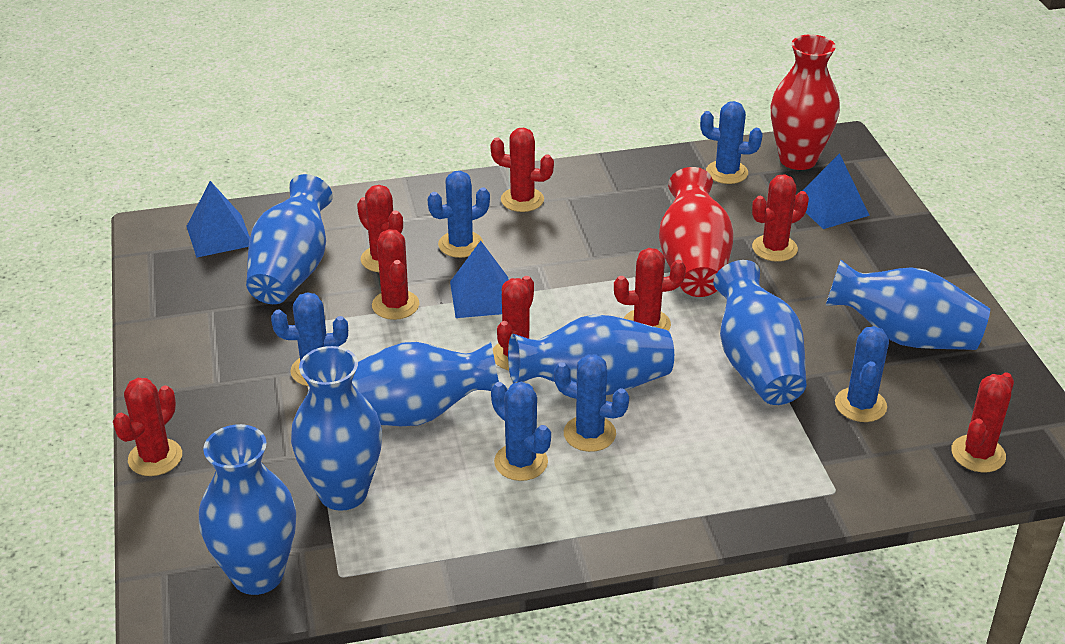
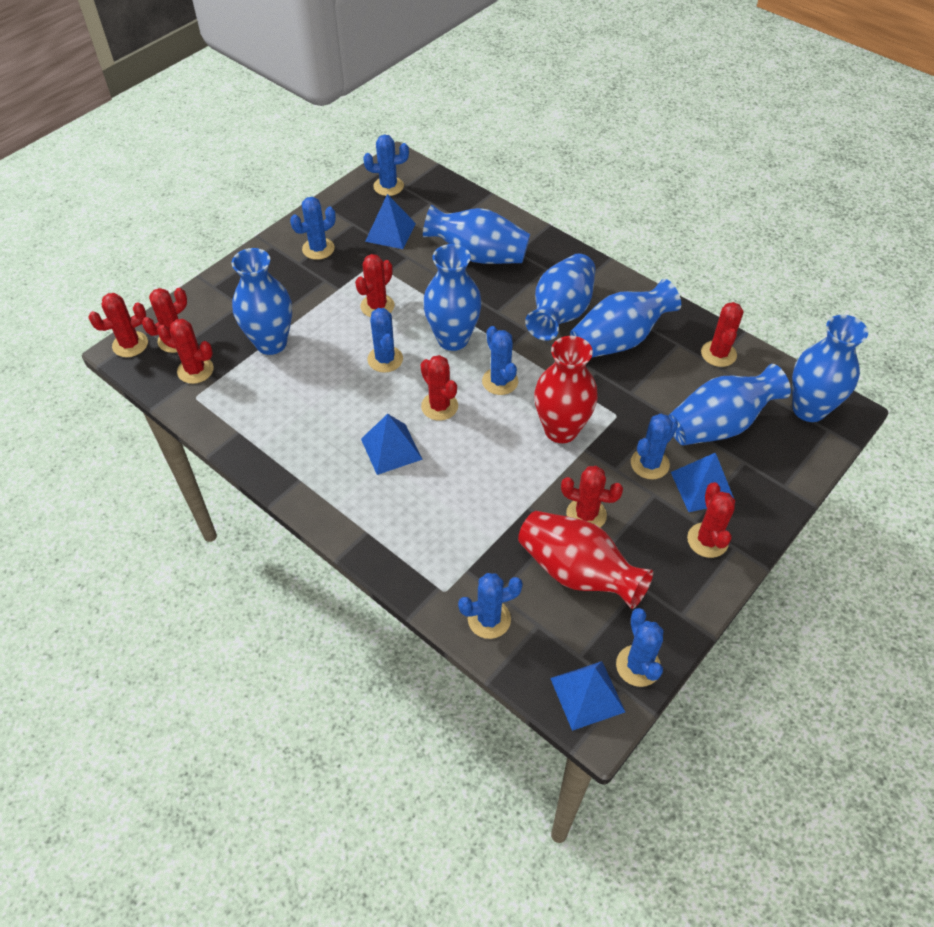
blue cactus: 6 -> 7
blue pyramid: 3 -> 4

